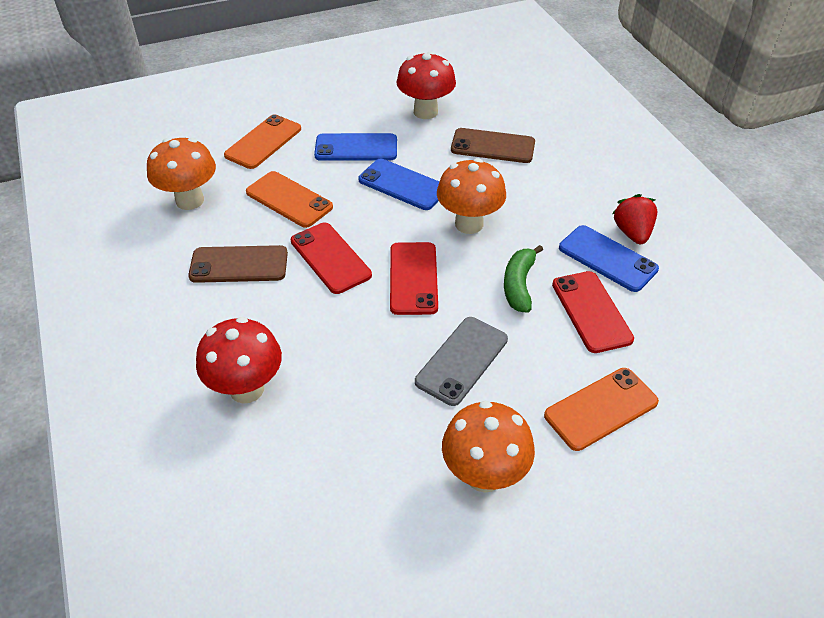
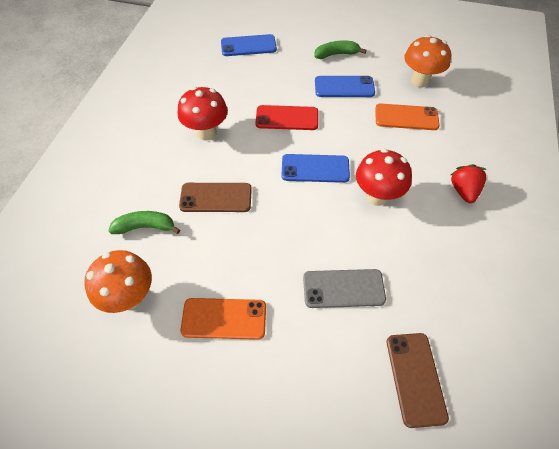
green banana: 1 -> 2
orange mushroom: 3 -> 2
orange phone: 3 -> 2
red phone: 3 -> 1

